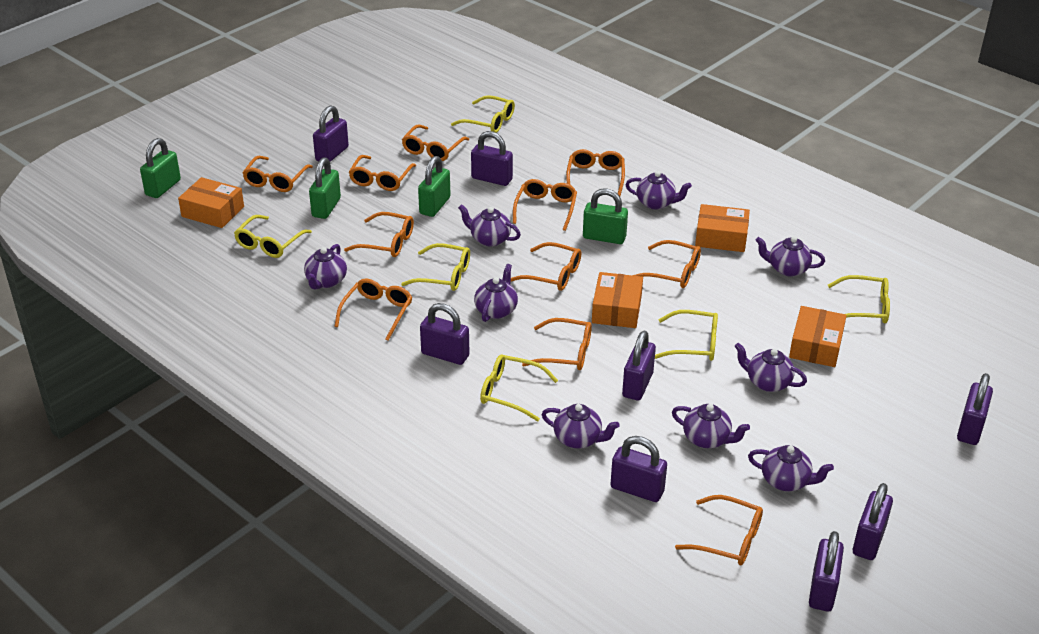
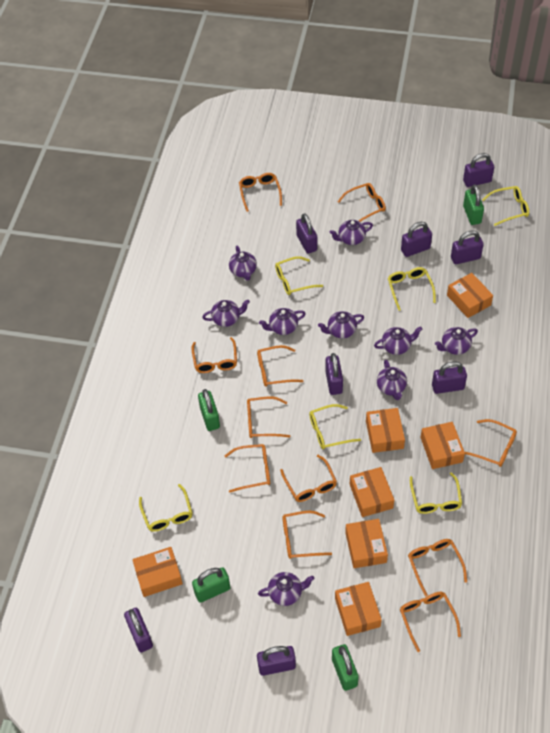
orange box: 4 -> 7

